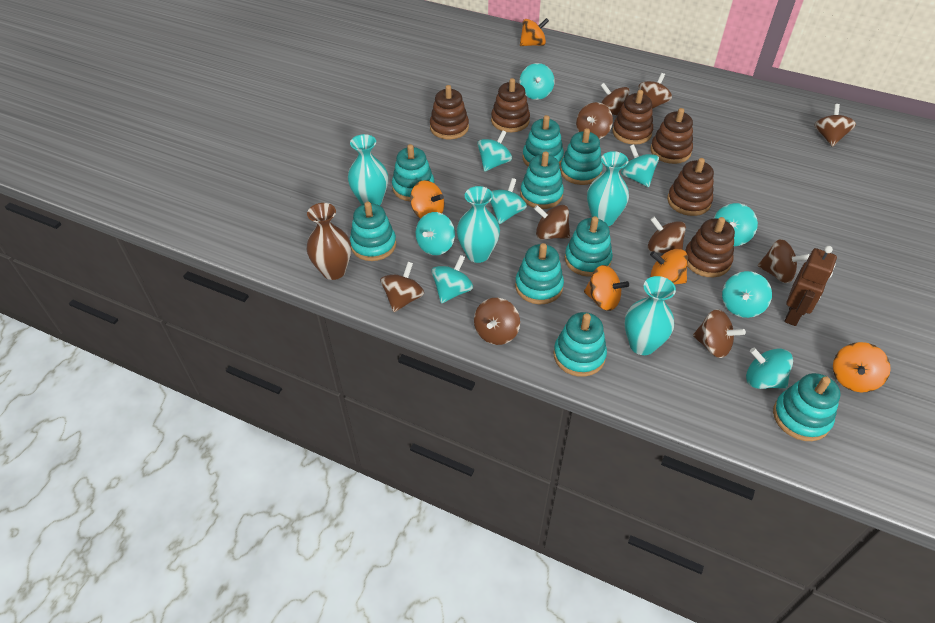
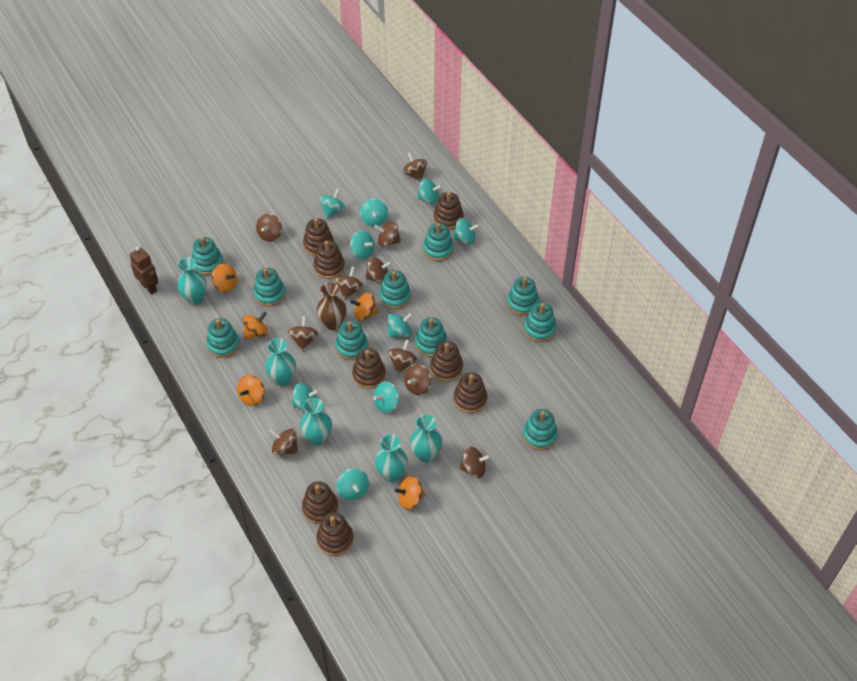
brown stacking toy: 6 -> 8
turquoise stacking toy: 9 -> 10
turquoise vase: 4 -> 5

